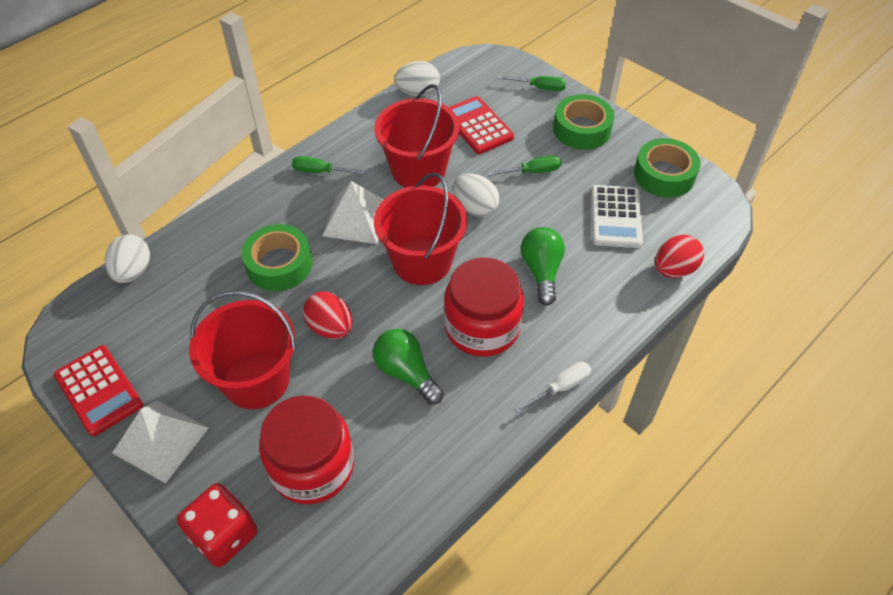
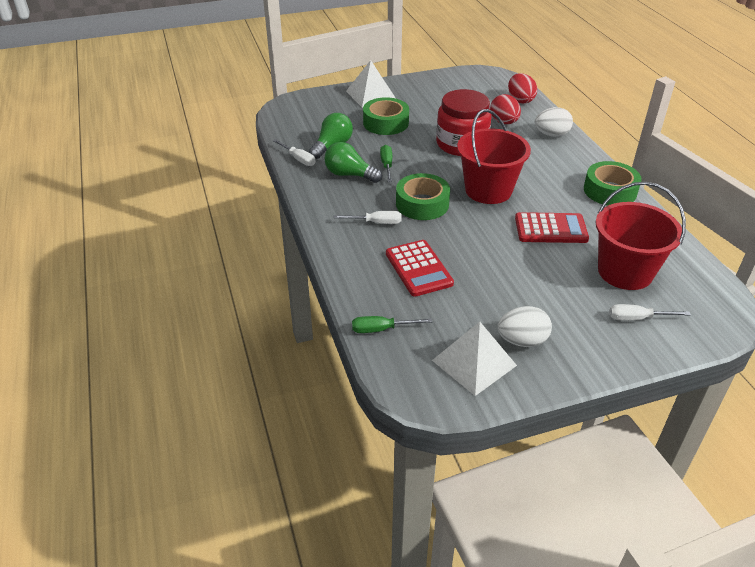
green screwdriver: 3 -> 2
red bucket: 3 -> 2
red dice: 1 -> 0
red jar: 2 -> 1
white calculator: 1 -> 0
white egg: 3 -> 2
white screwdriver: 1 -> 3

